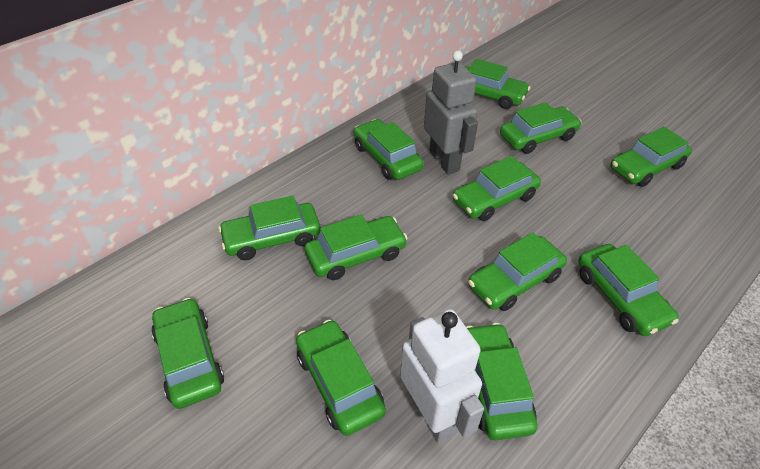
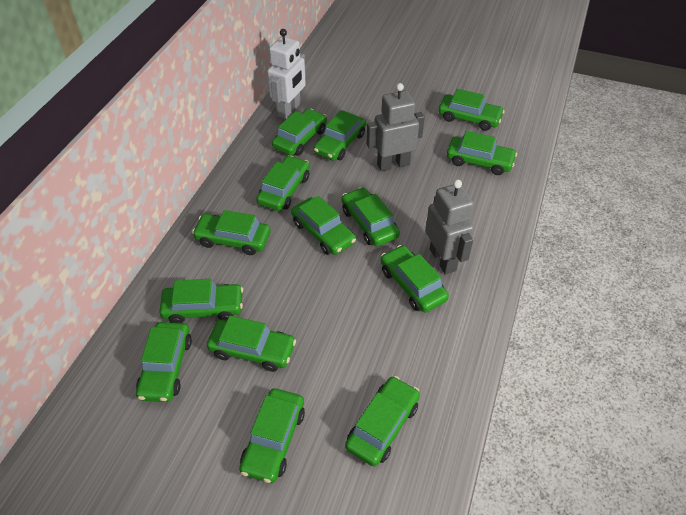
green car: 12 -> 14
grey robot: 1 -> 2

